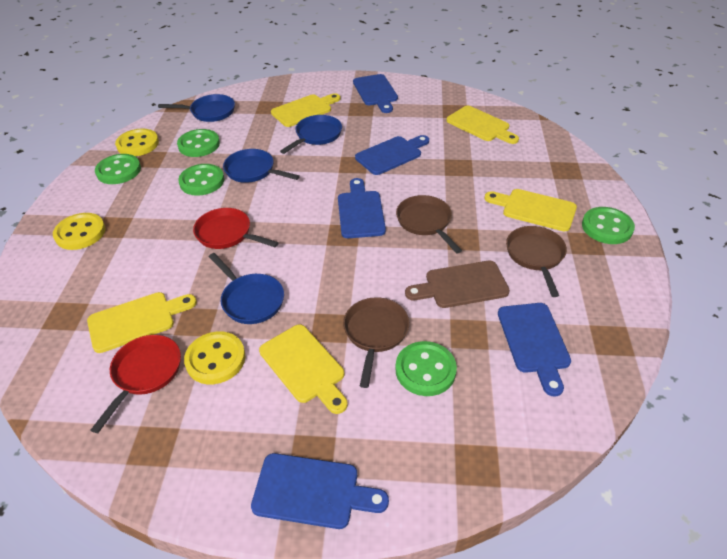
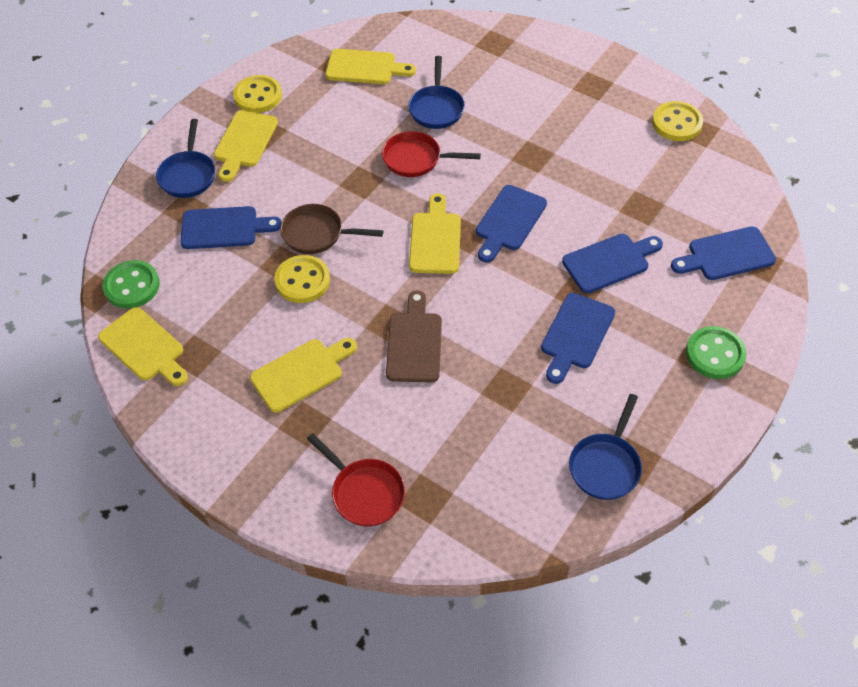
blue pan: 4 -> 3
brown pan: 3 -> 1
green button: 5 -> 2

